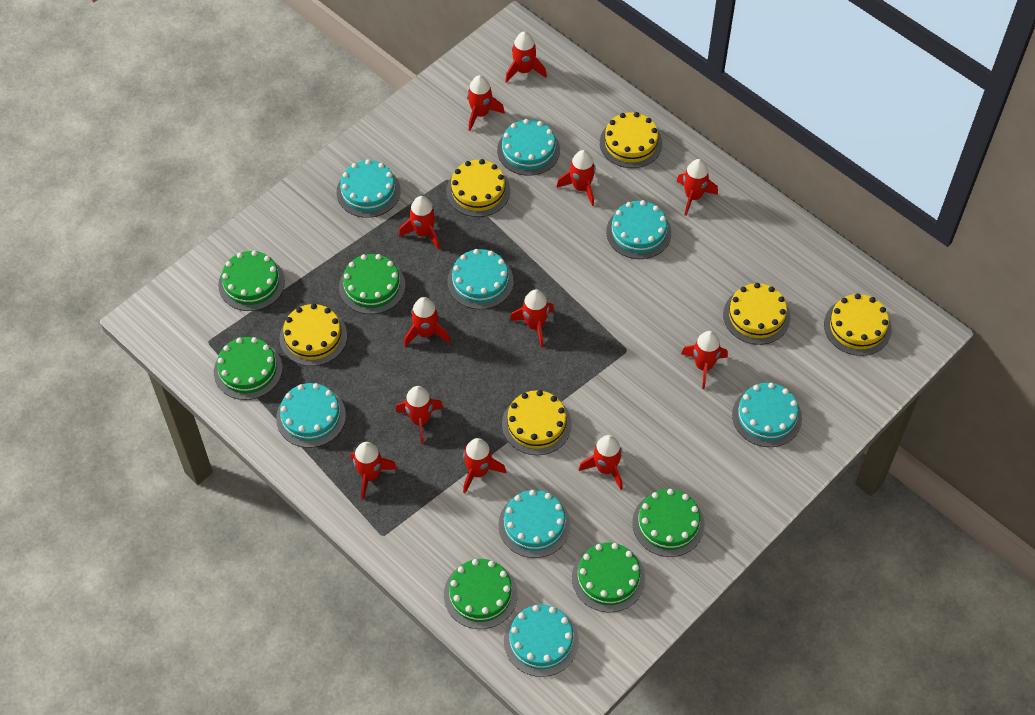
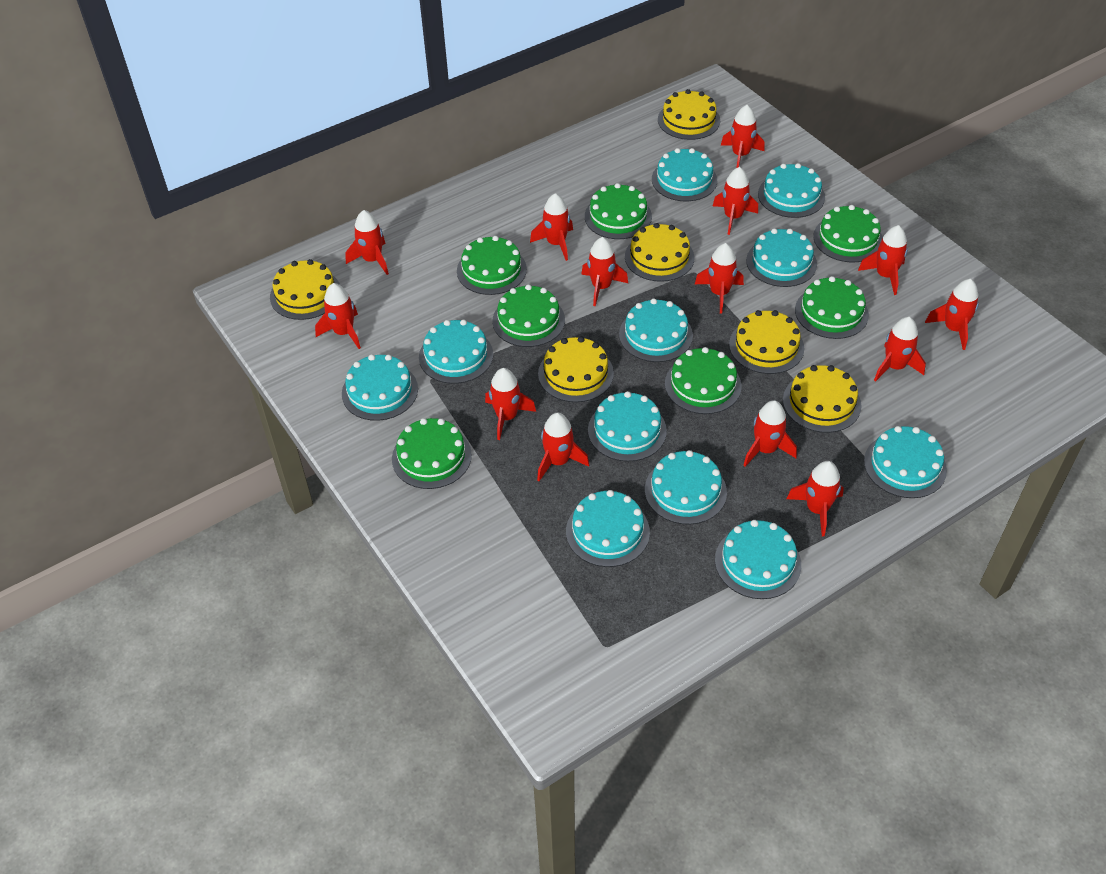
green cake: 6 -> 7
red rocket: 12 -> 14
turquoise cake: 8 -> 11

